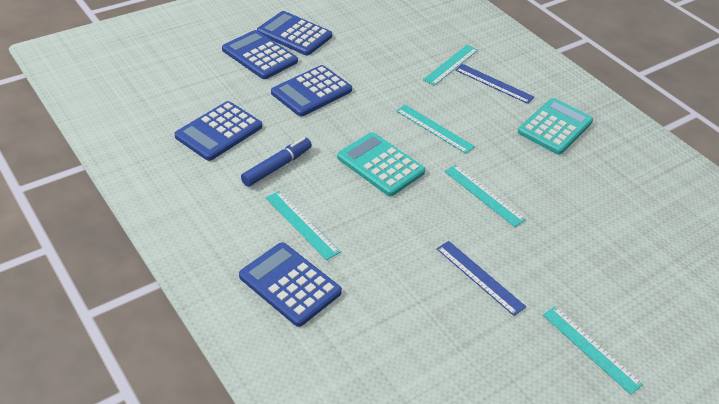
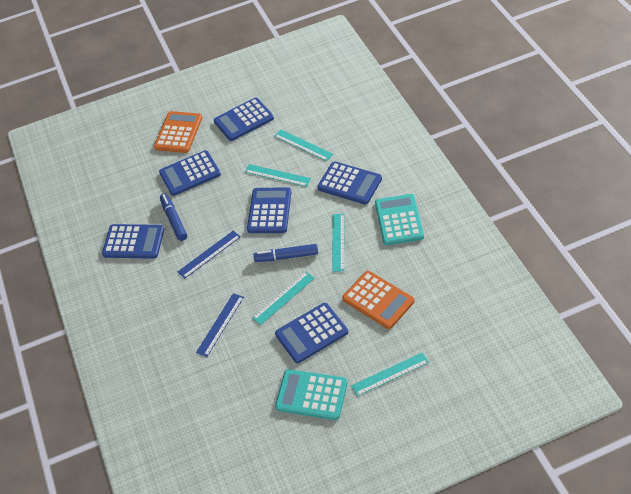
blue calculator: 5 -> 6
blue marker: 1 -> 2
orange calculator: 0 -> 2

